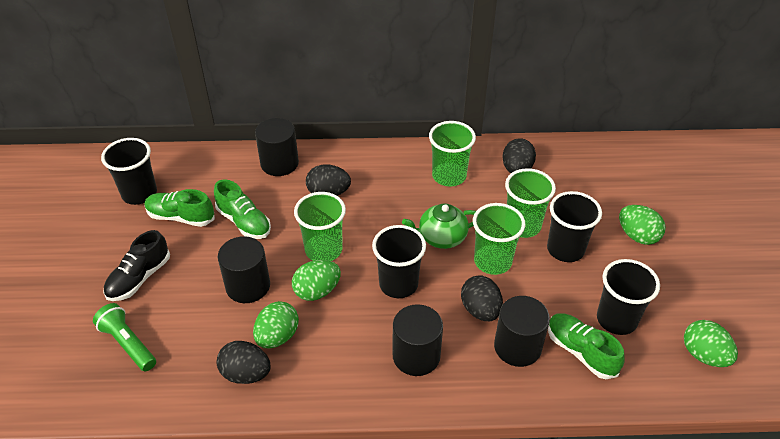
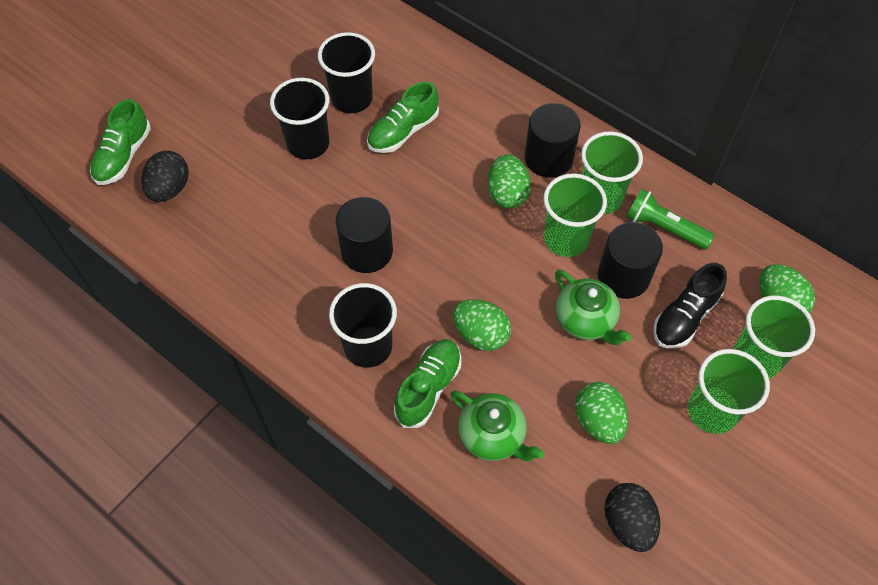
black cup: 4 -> 3
black cylinder: 4 -> 3
black egg: 4 -> 2
green teapot: 1 -> 2

